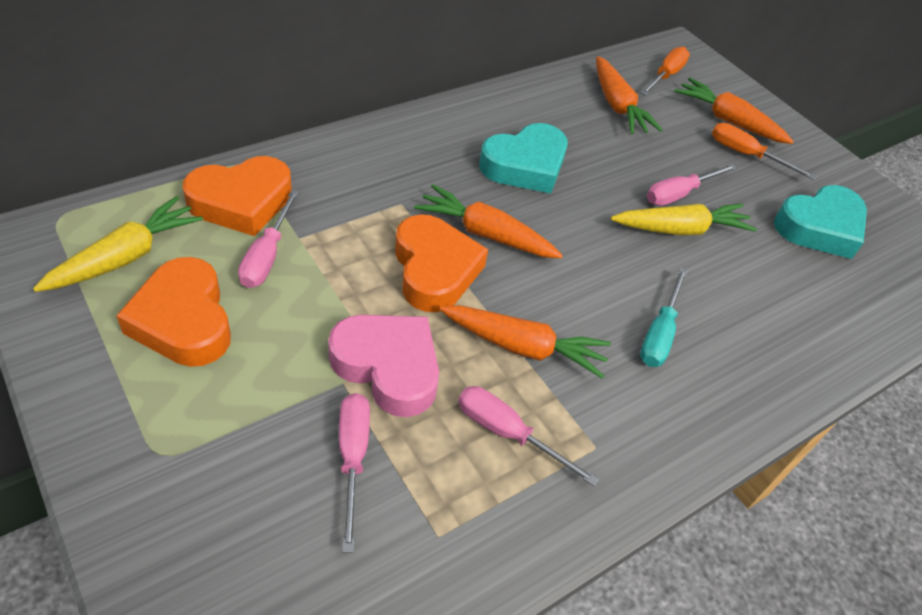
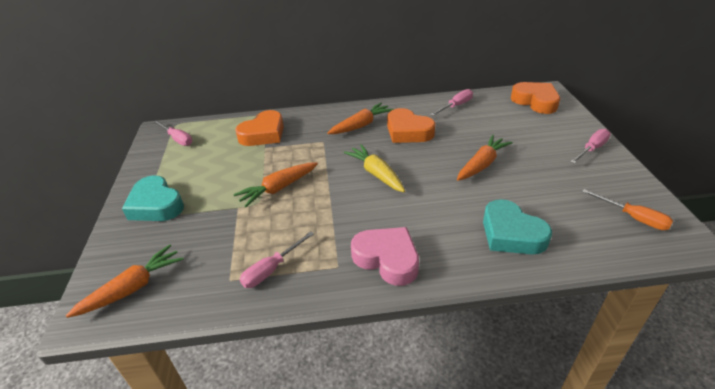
orange screwdriver: 2 -> 1
turquoise screwdriver: 1 -> 0
yellow carrot: 2 -> 1

